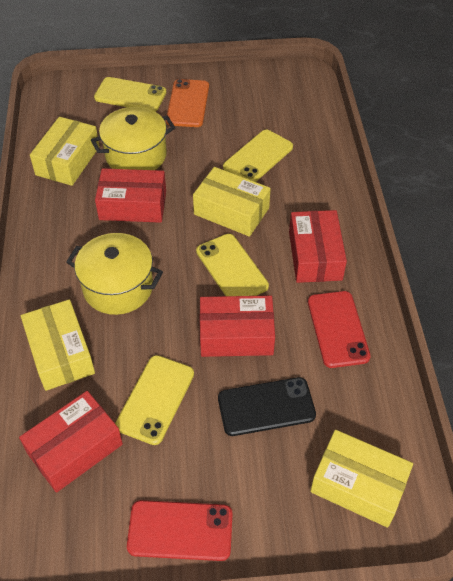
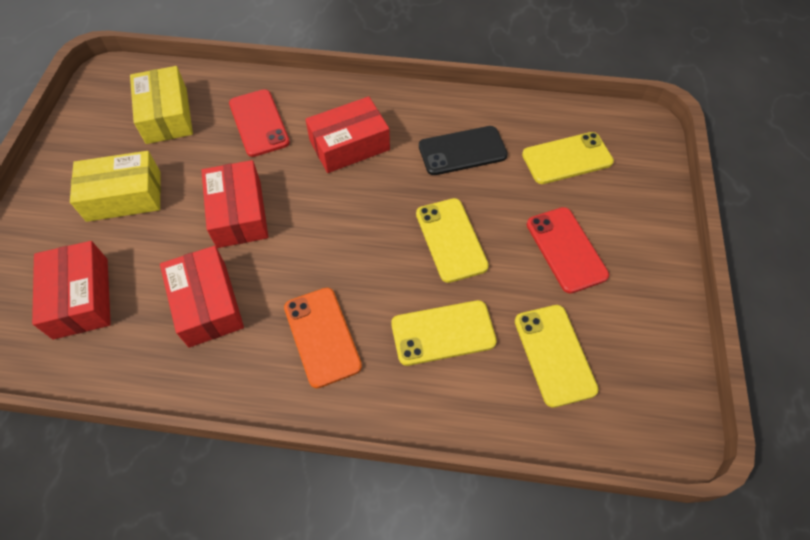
yellow box: 4 -> 2
yellow pot: 2 -> 0

